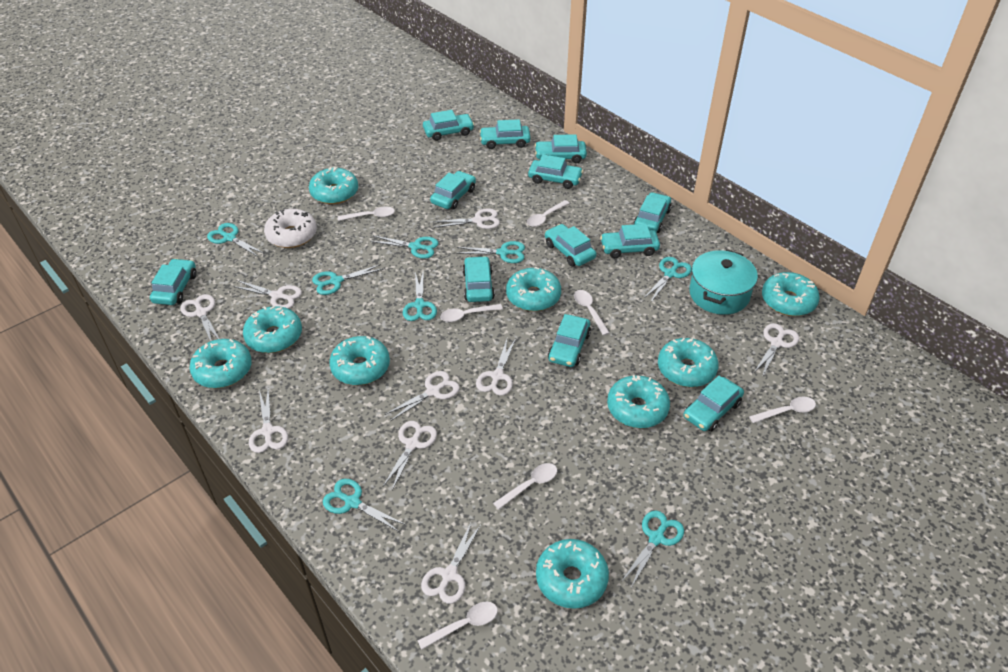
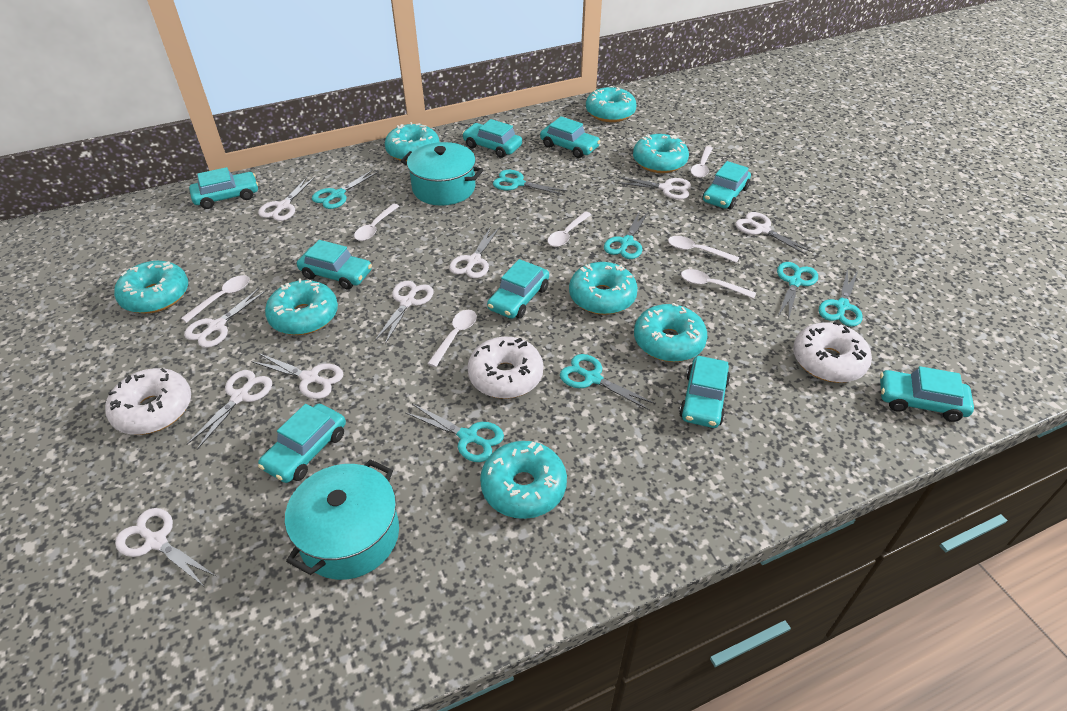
turquoise car: 12 -> 9
turquoise donut: 9 -> 8
turquoise pot: 1 -> 2
turquoise scissors: 8 -> 7
white donut: 1 -> 3

